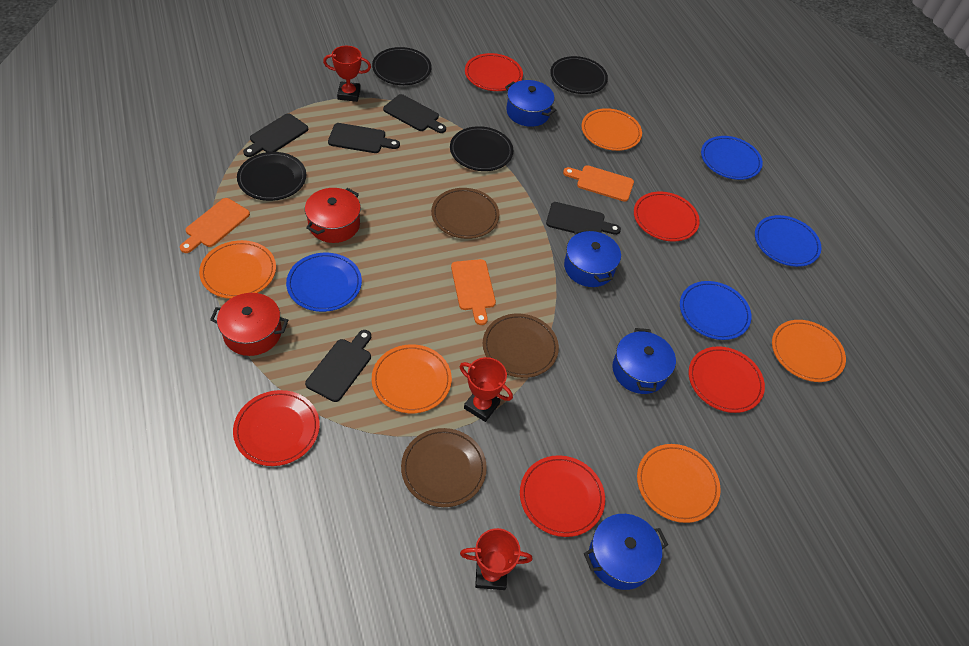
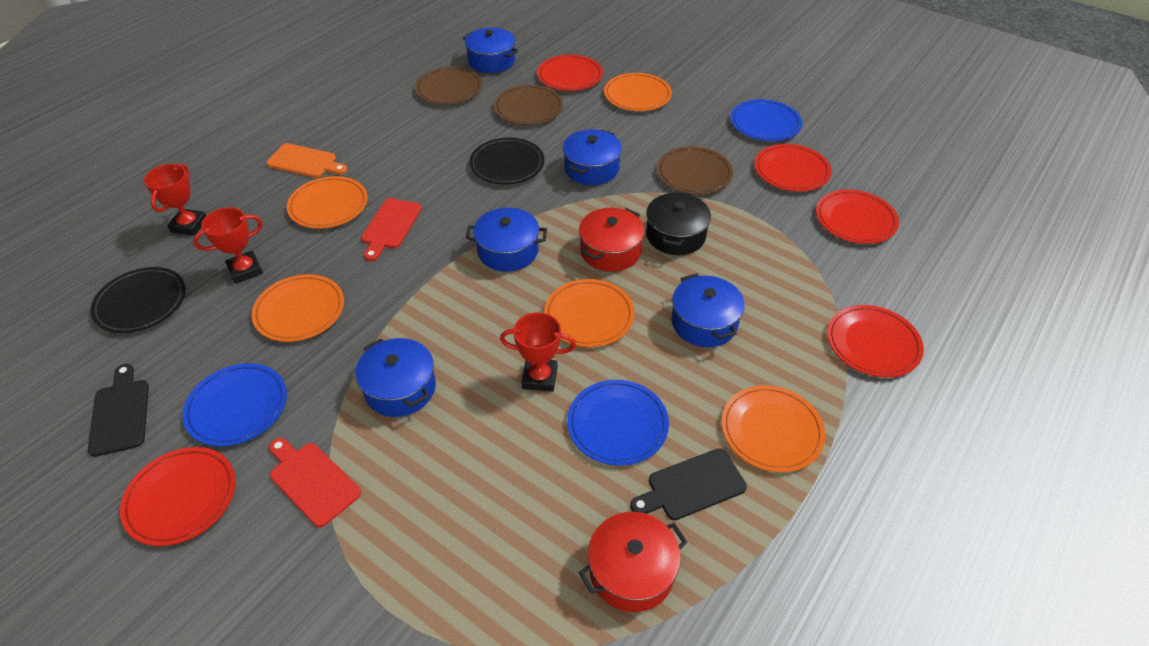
black cutting board: 5 -> 2
black plate: 4 -> 2
black pot: 0 -> 1
blue plate: 4 -> 3
blue pot: 4 -> 5
orange cutting board: 3 -> 1
red cutting board: 0 -> 2

